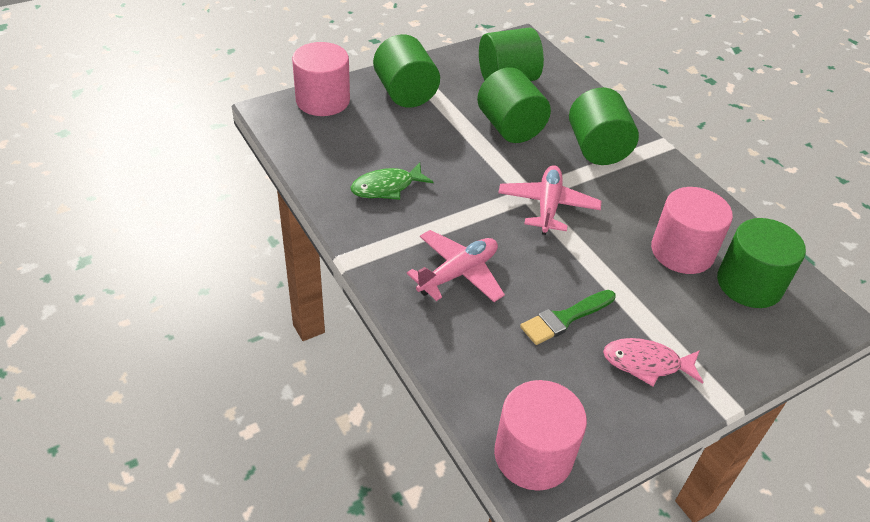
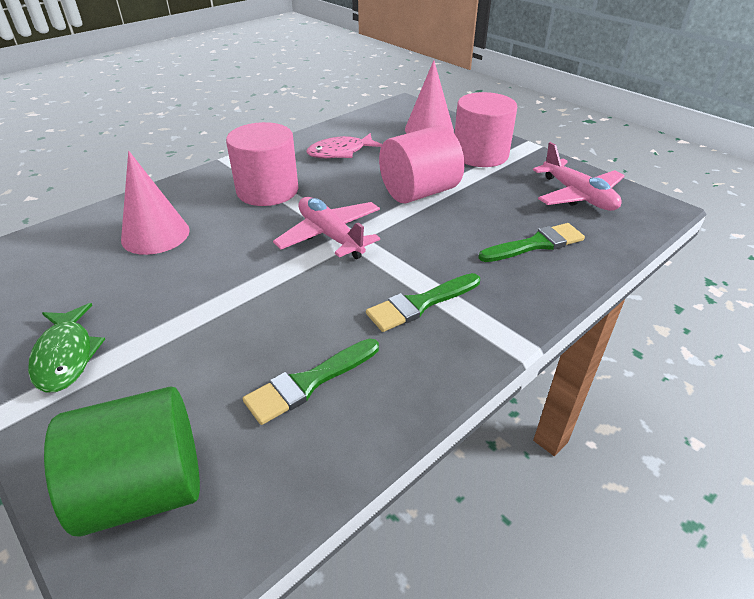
green brush: 1 -> 3
green cylinder: 5 -> 1
pink cone: 0 -> 2

